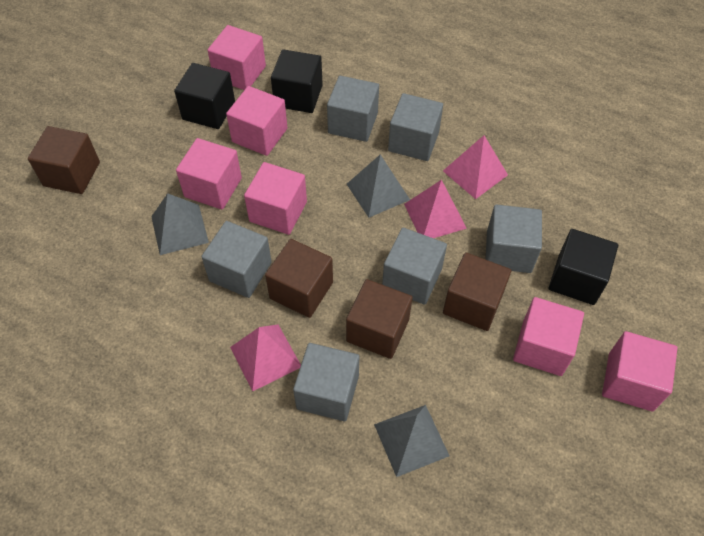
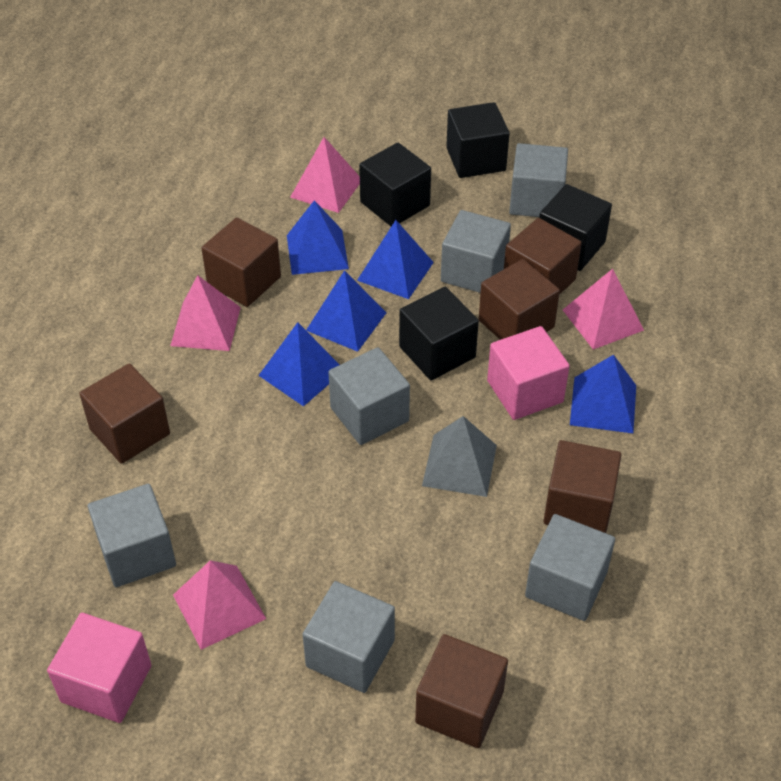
black cube: 3 -> 4
blue pyramid: 0 -> 5
brown cube: 4 -> 6
grey pyramid: 3 -> 1
pink cube: 6 -> 2
pink pyramid: 3 -> 4

